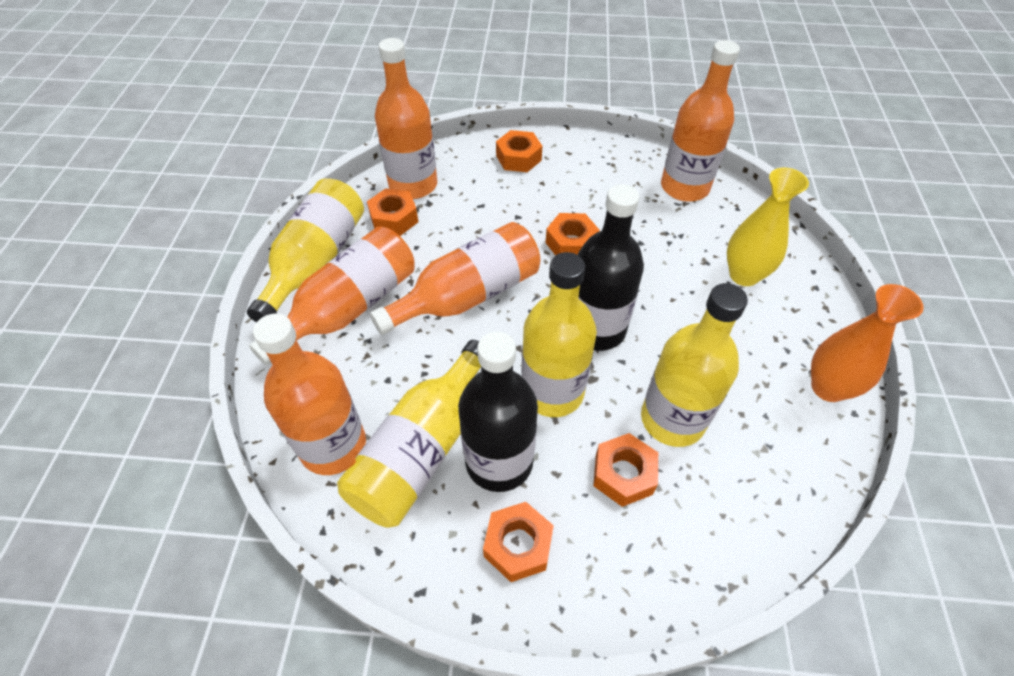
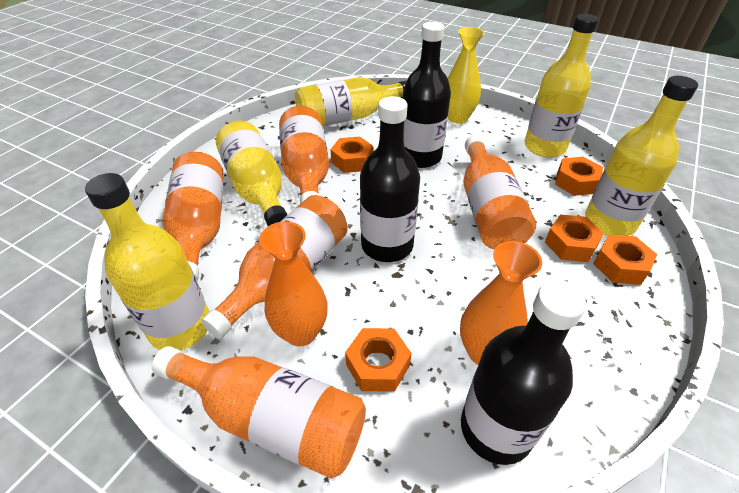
black bottle: 2 -> 3
orange vase: 1 -> 2
yellow bottle: 4 -> 5

